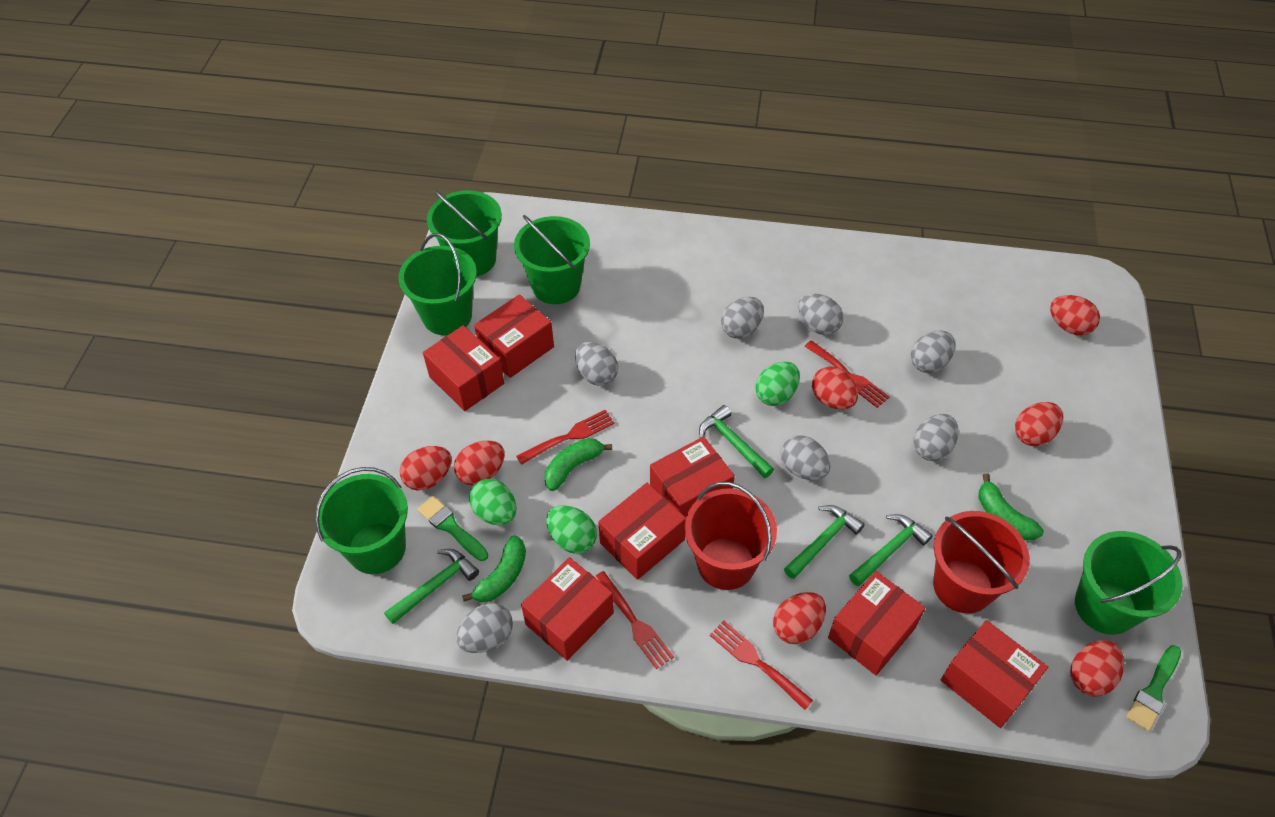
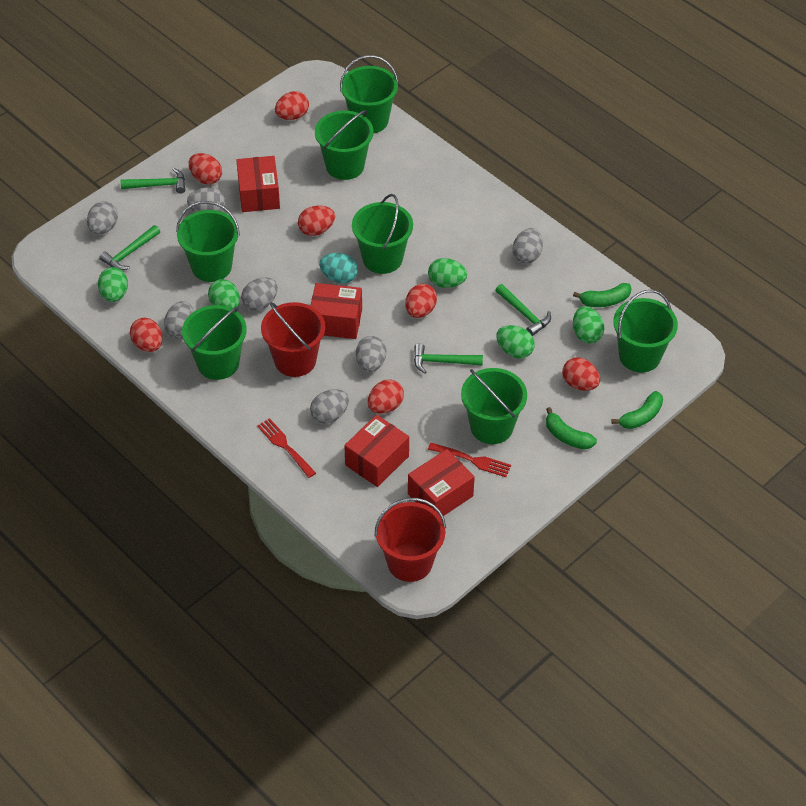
green brush: 2 -> 0
green bucket: 5 -> 7
green egg: 3 -> 5
red box: 7 -> 4
red fork: 4 -> 2
turquoise egg: 0 -> 1

